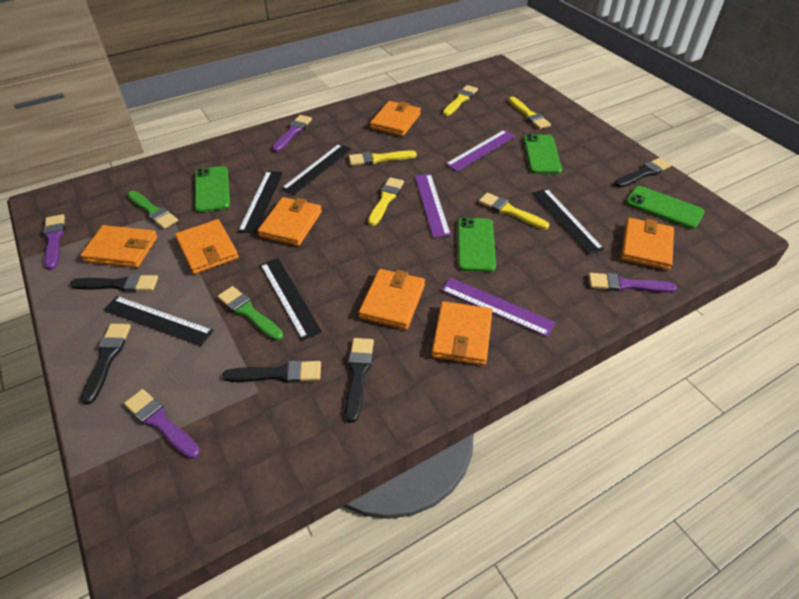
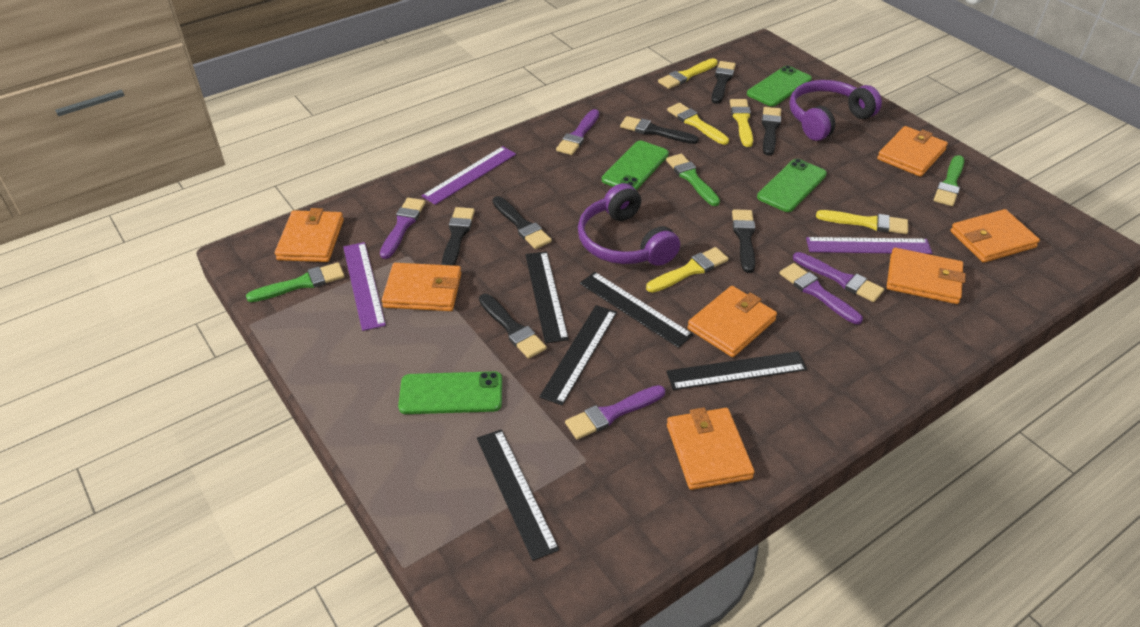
black brush: 5 -> 7
green brush: 2 -> 3
purple brush: 4 -> 5
purple headphones: 0 -> 2

